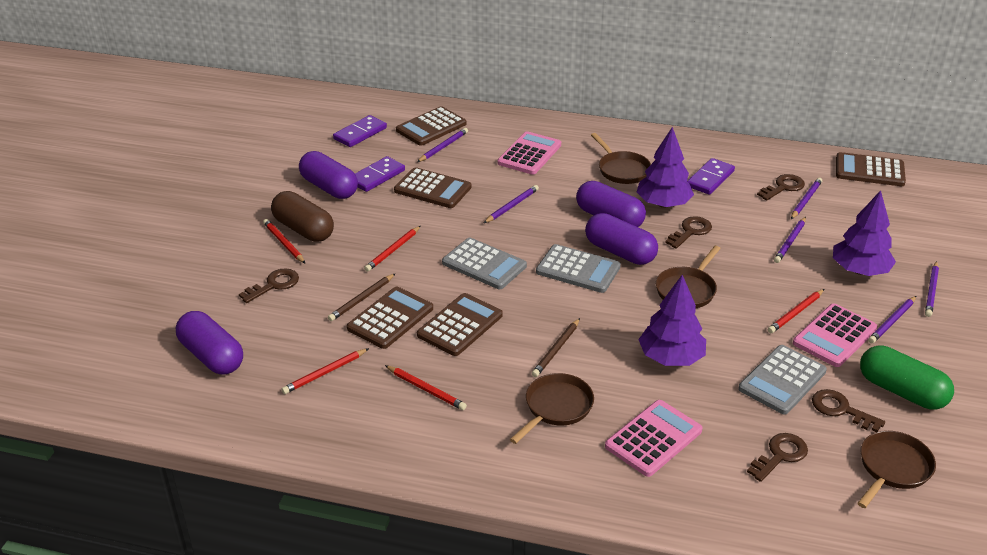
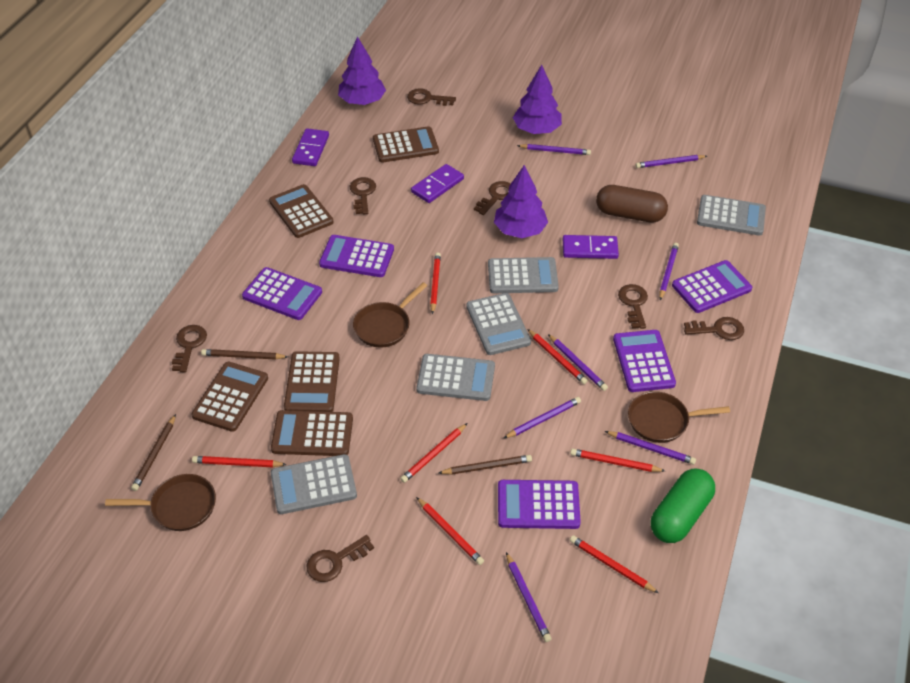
brown key: 5 -> 7
brown pan: 4 -> 3
brown pencil: 2 -> 3
grey calculator: 3 -> 5
pink calculator: 3 -> 0
purple calculator: 0 -> 5
purple capsule: 4 -> 0
purple pencil: 6 -> 7
red pencil: 5 -> 7

